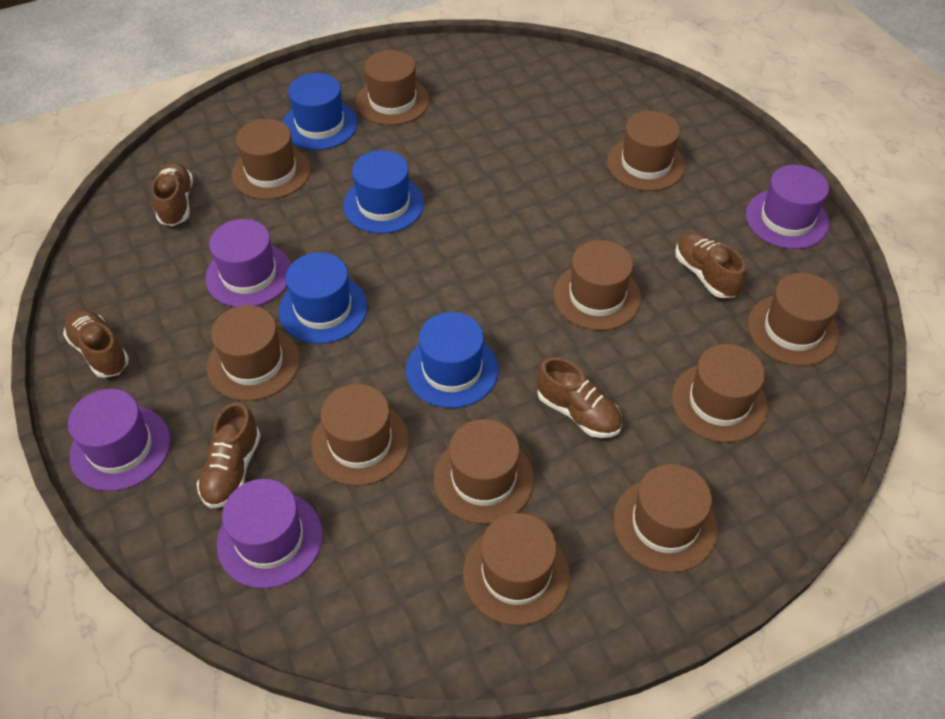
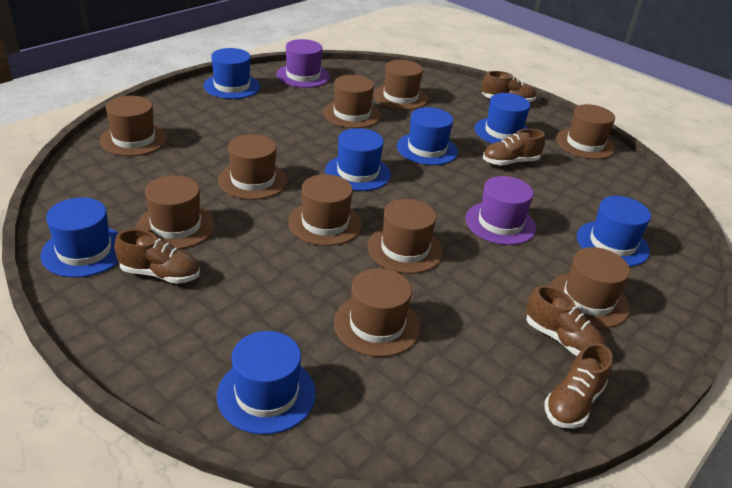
blue hat: 4 -> 7
brown hat: 11 -> 10
purple hat: 4 -> 2

